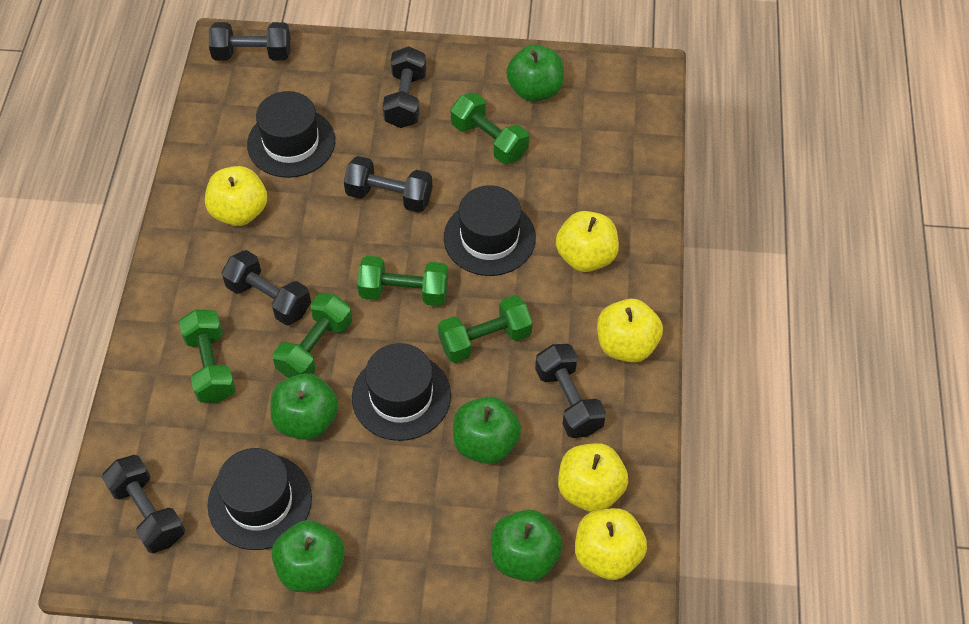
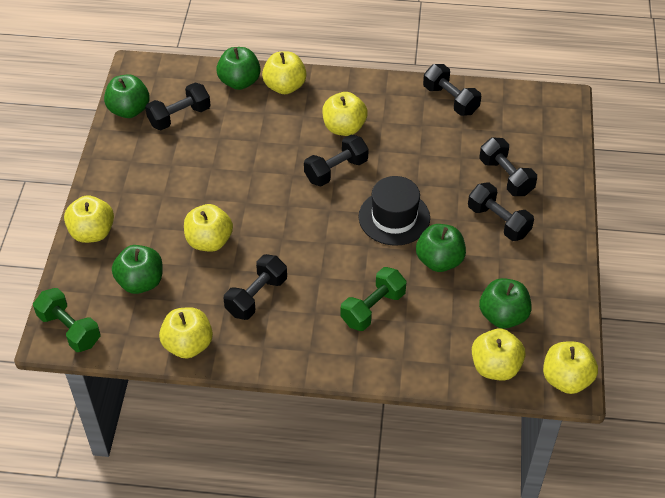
black hat: 4 -> 1
green dumbbell: 5 -> 2
yellow apple: 5 -> 7

